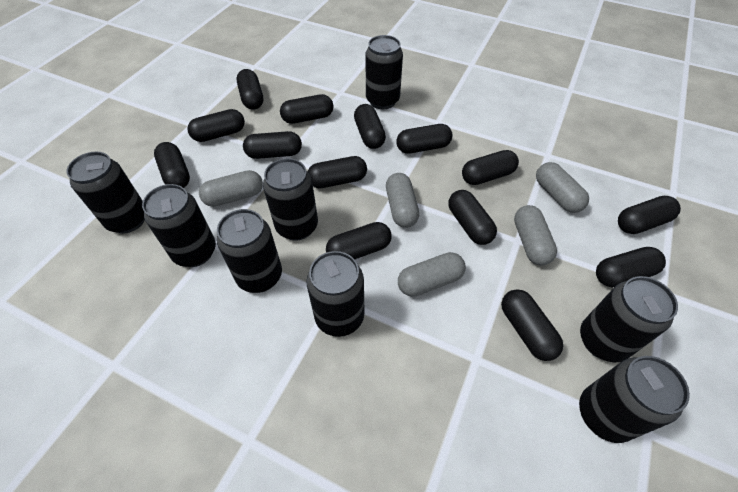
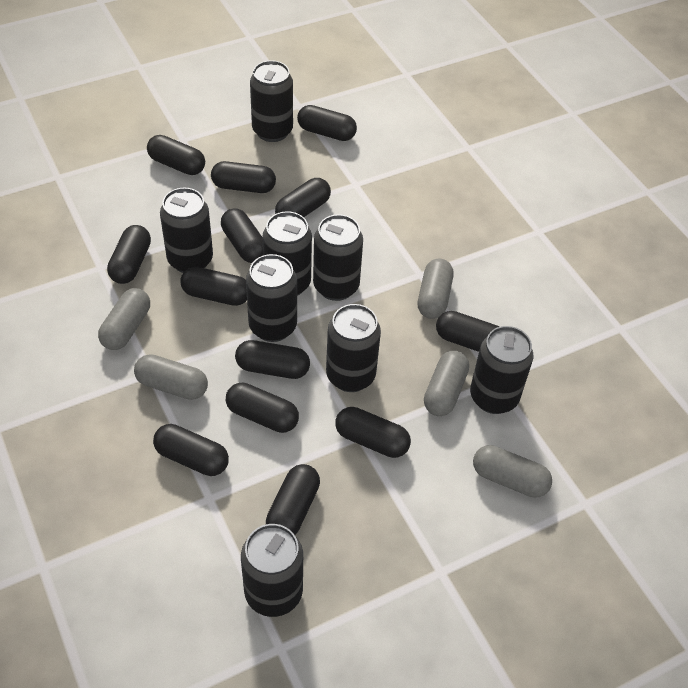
black capsule: 14 -> 13

